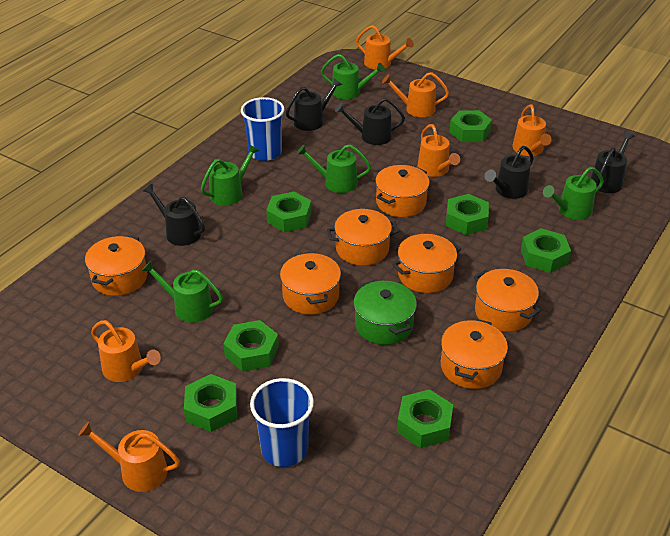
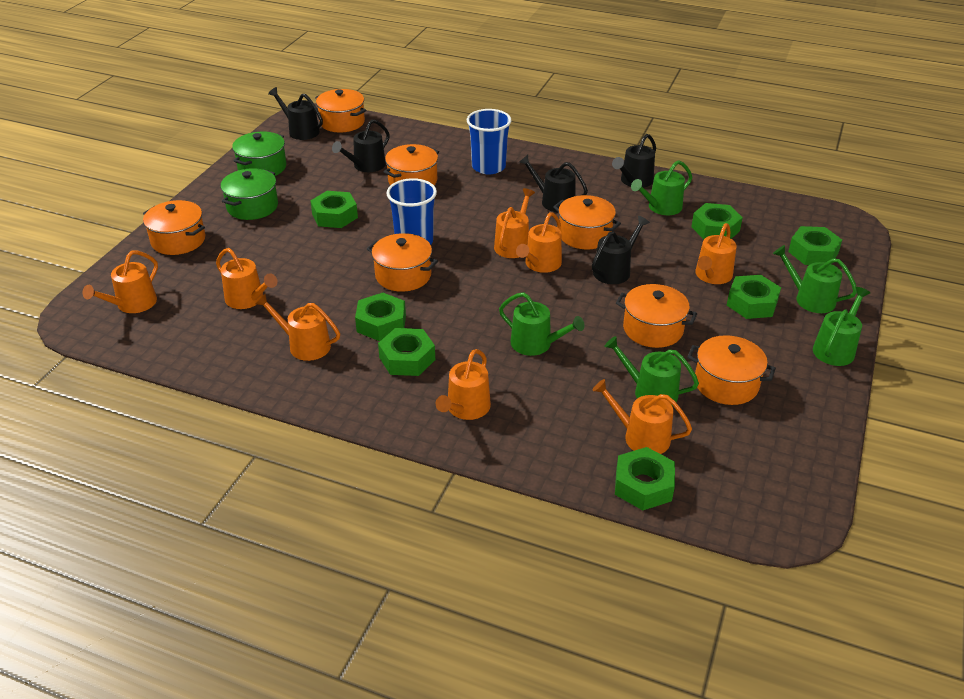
green pot: 1 -> 2
orange watering can: 6 -> 8

